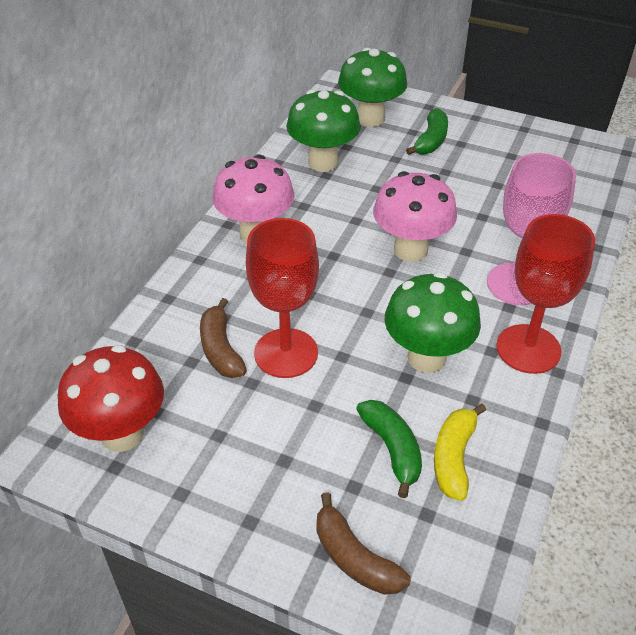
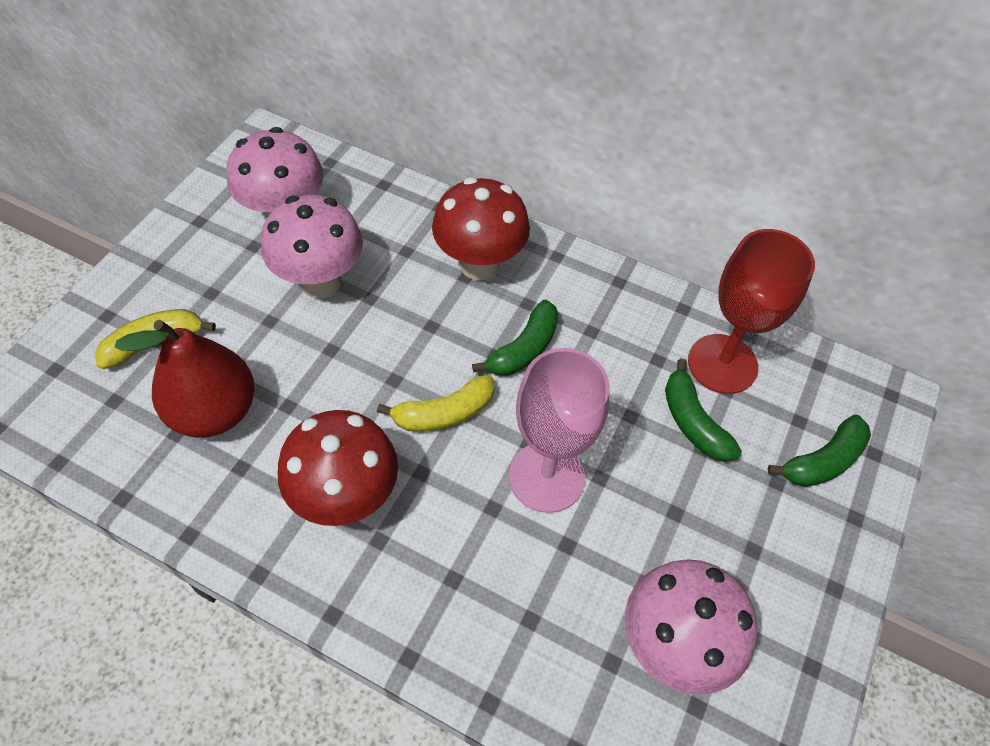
brown banana: 2 -> 0
green banana: 2 -> 3
green mushroom: 3 -> 0
pink mushroom: 2 -> 3
red goblet: 2 -> 1
red mushroom: 1 -> 2
red pear: 0 -> 1
yellow banana: 1 -> 2

